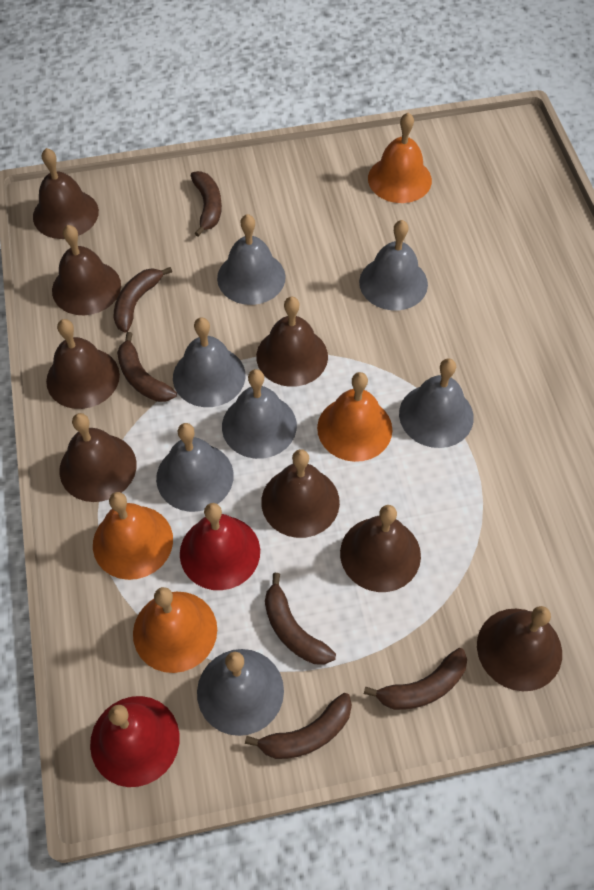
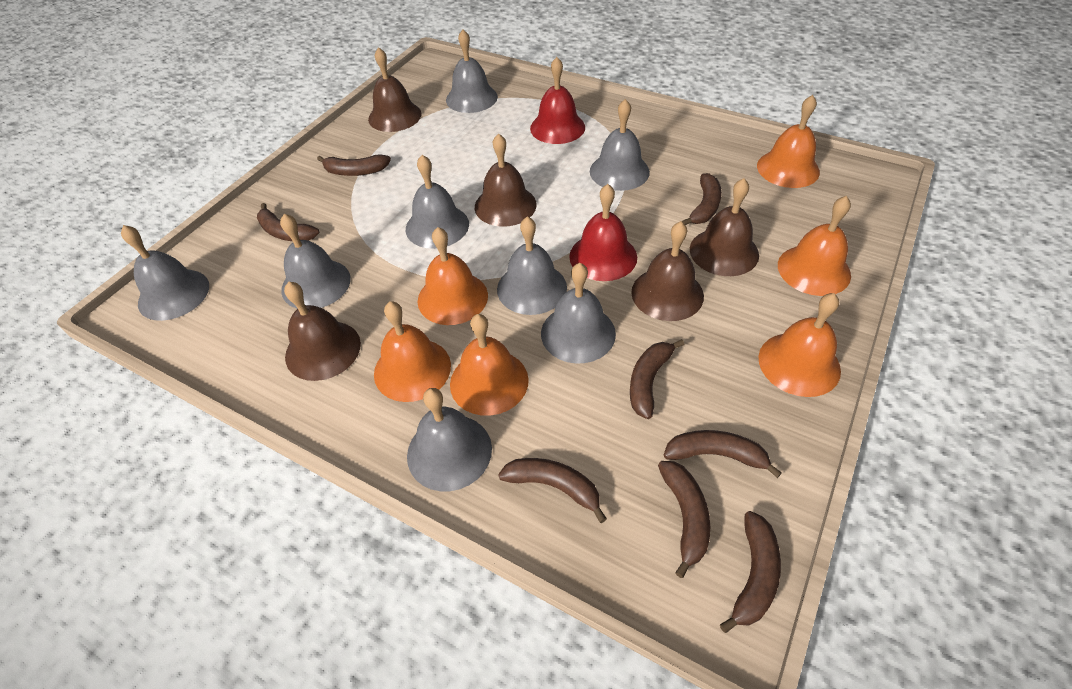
brown banana: 6 -> 8
brown bell: 8 -> 5
grey bell: 7 -> 8
orange bell: 4 -> 6

